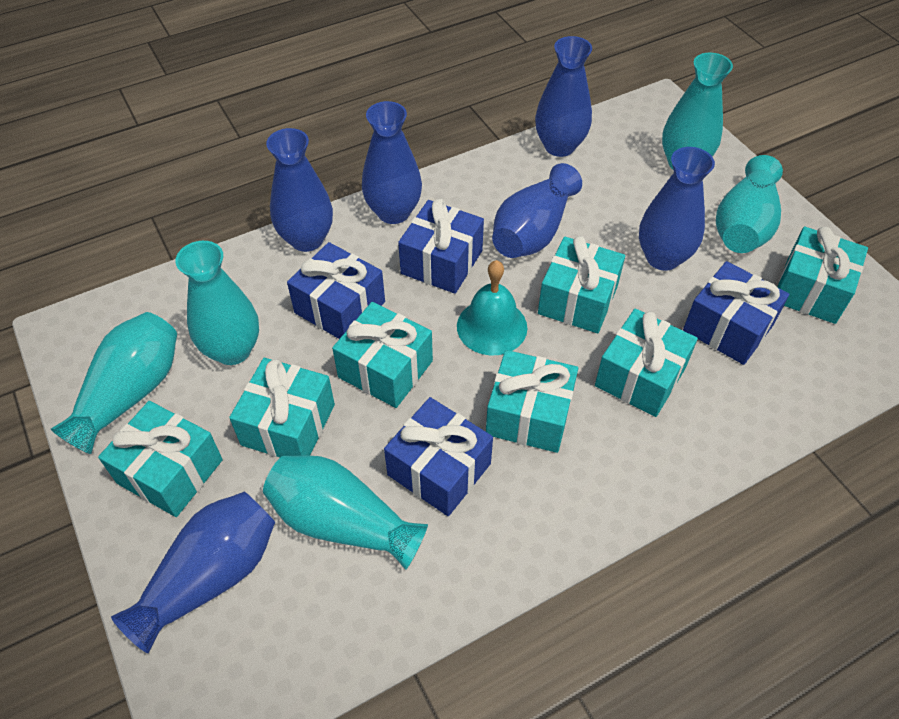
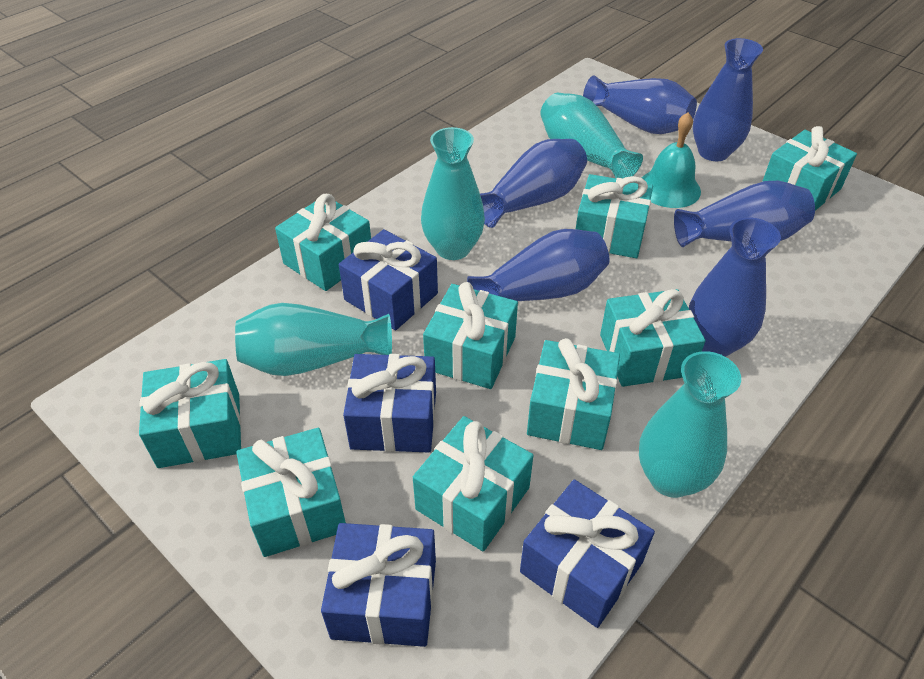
turquoise gift: 7 -> 9
turquoise vase: 5 -> 4

